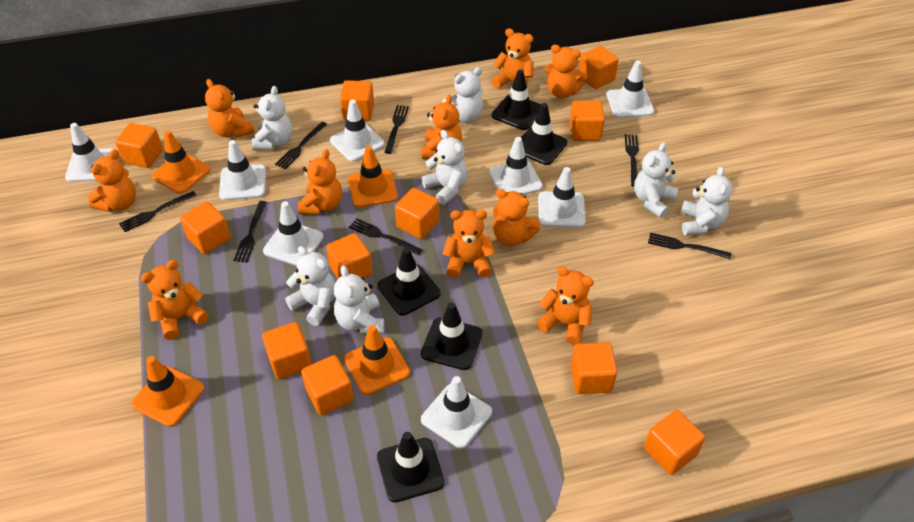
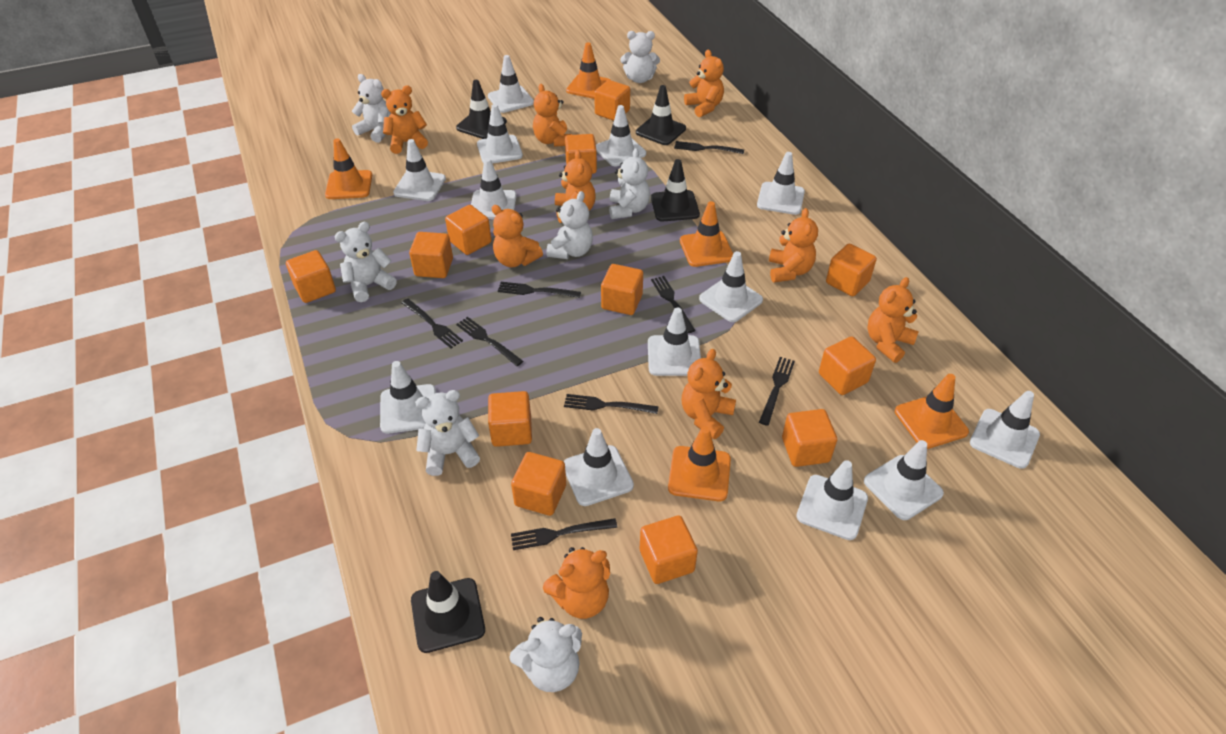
black fork: 7 -> 8
black traffic cone: 5 -> 4
orange cube: 11 -> 12
orange teddy bear: 10 -> 9
orange traffic cone: 4 -> 5
white traffic cone: 8 -> 13

